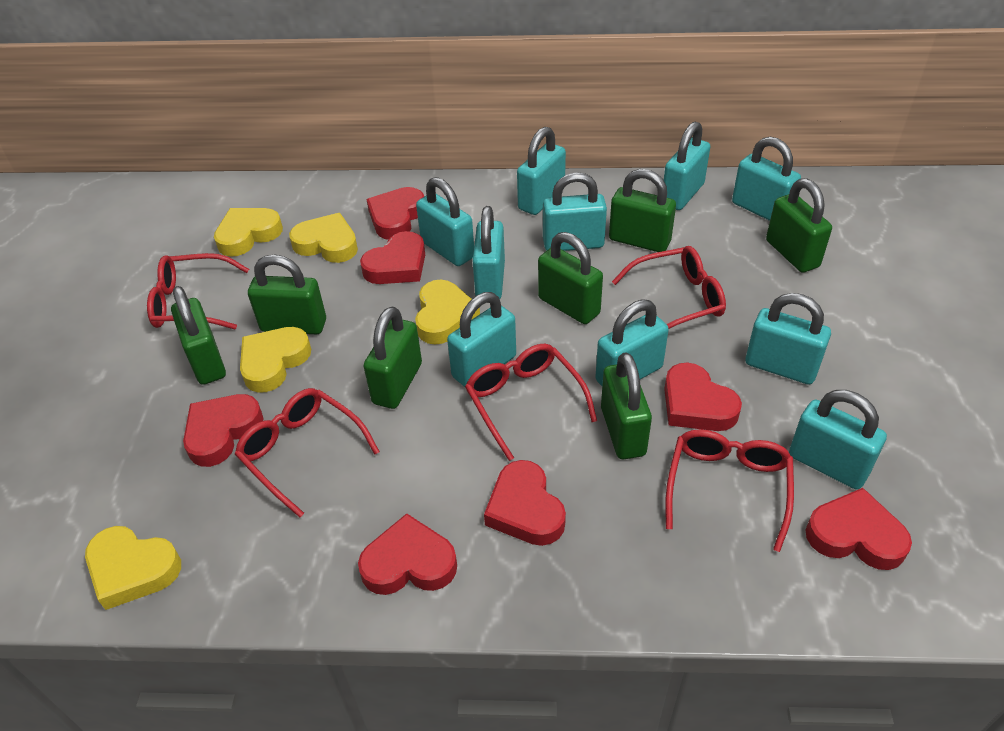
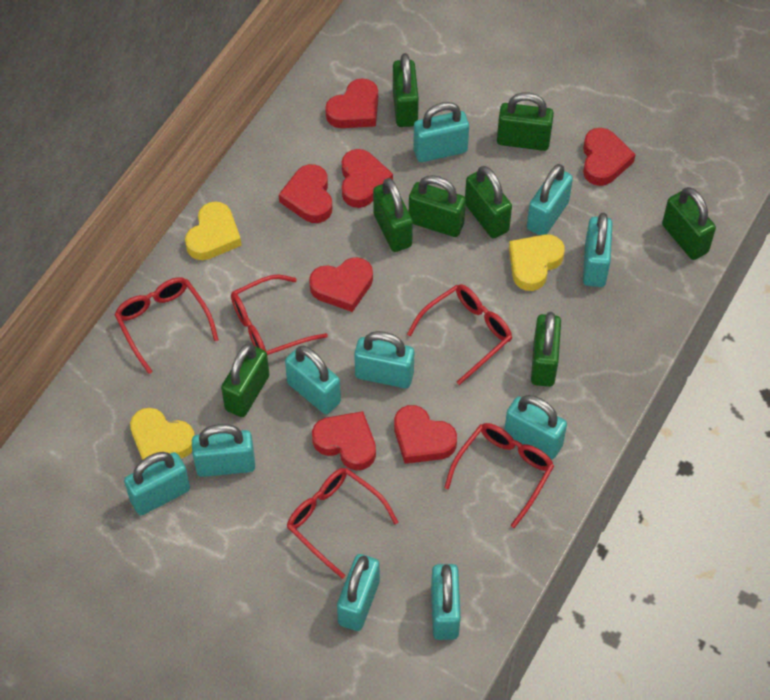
green padlock: 7 -> 8
yellow heart: 5 -> 3

